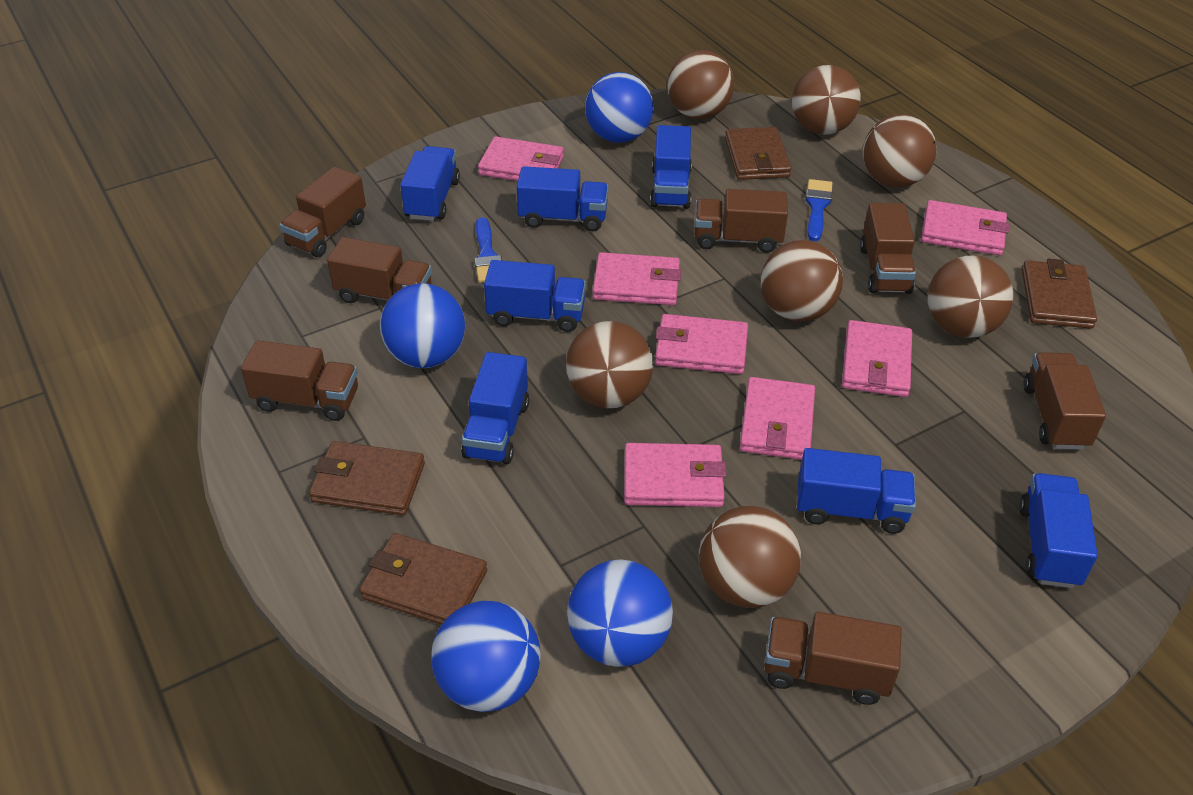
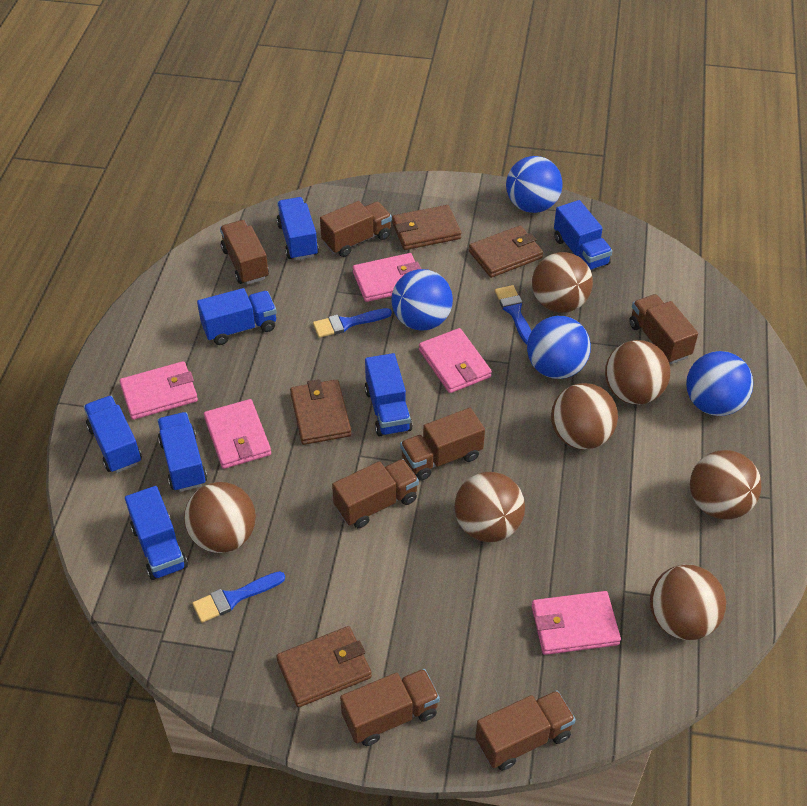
blue brush: 2 -> 3
pink wallet: 7 -> 5

